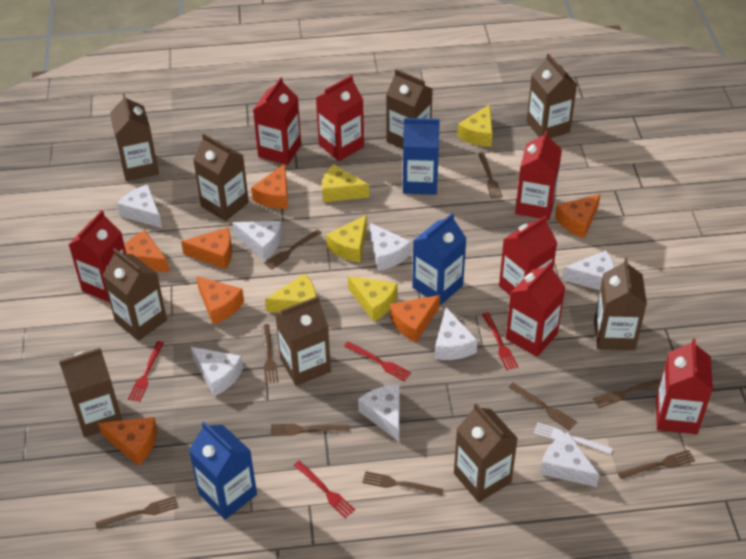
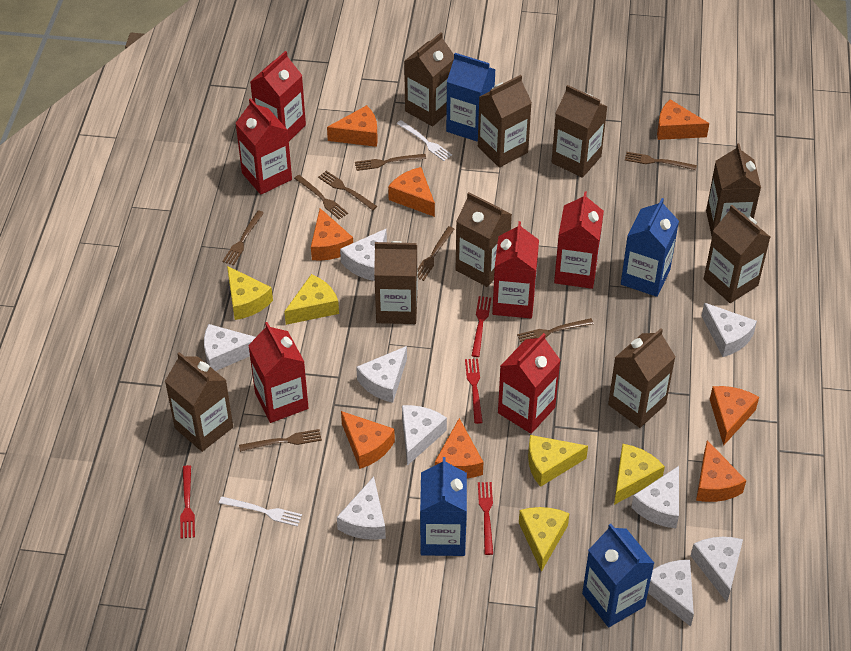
blue carton: 3 -> 4
brown fork: 9 -> 8
orange cheese: 7 -> 8
red carton: 7 -> 6
white cheese: 8 -> 9
white fork: 1 -> 2

